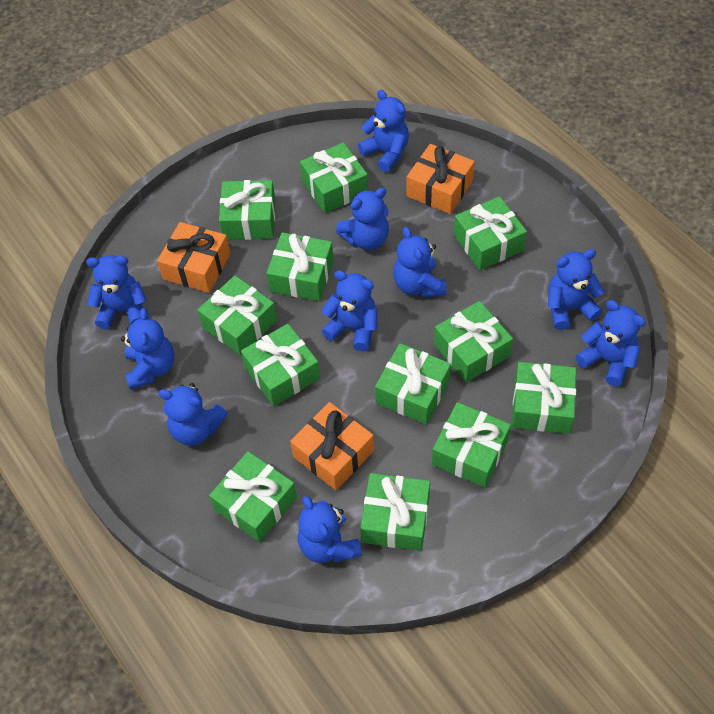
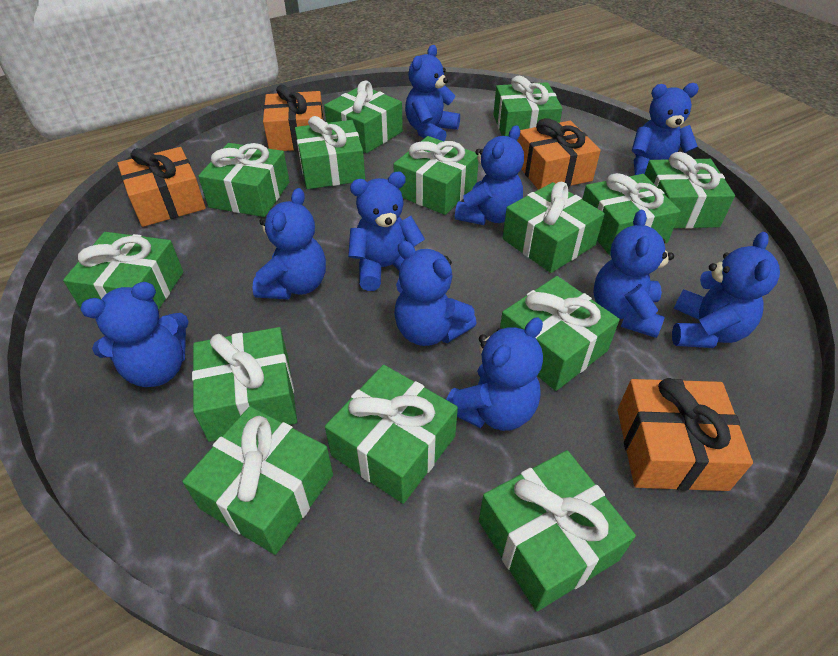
green gift: 12 -> 14
orange gift: 3 -> 4

